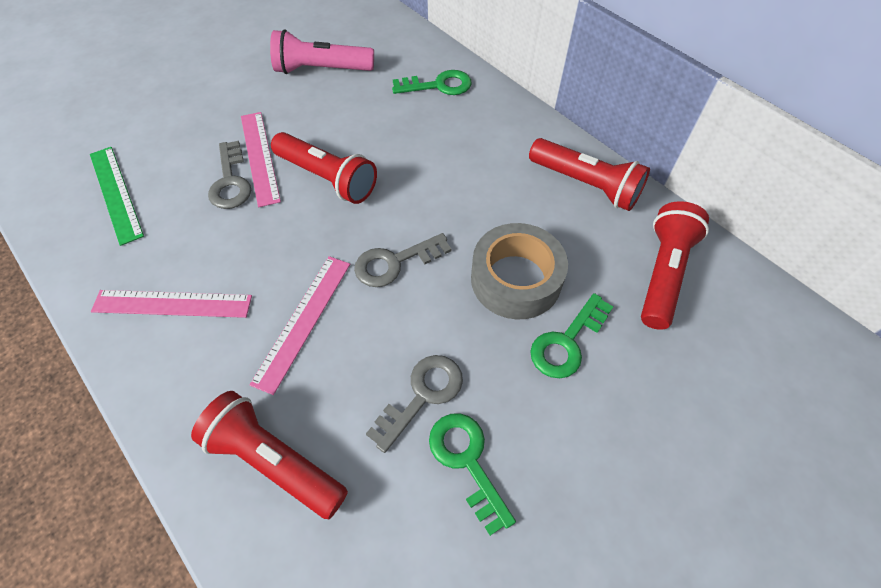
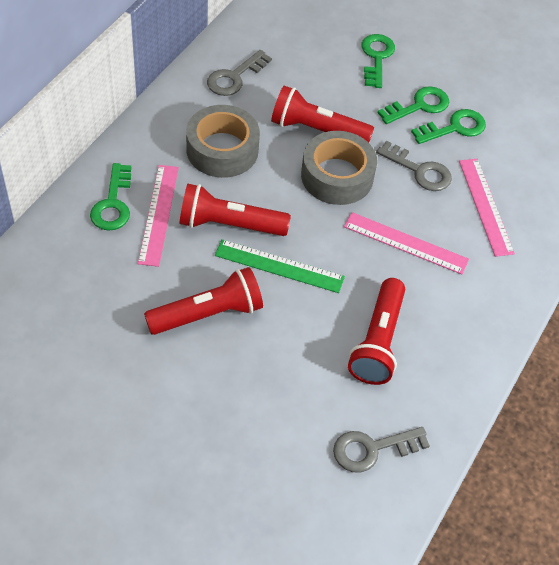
green key: 3 -> 4
grey tape: 1 -> 2
pink flashlight: 1 -> 0

